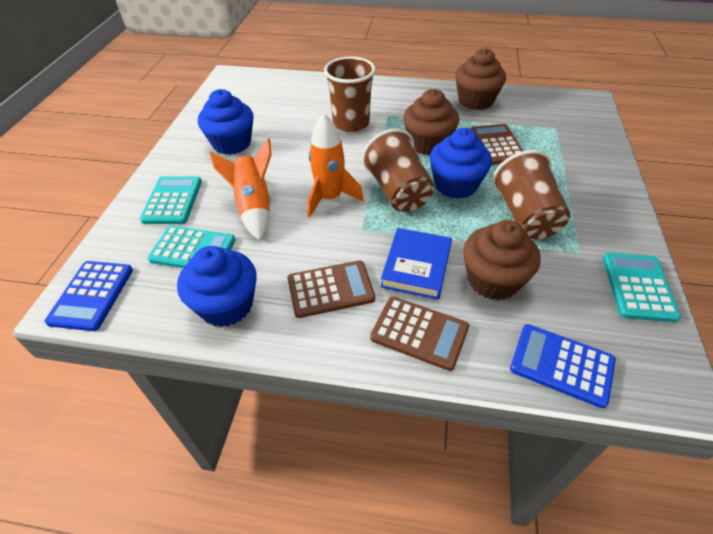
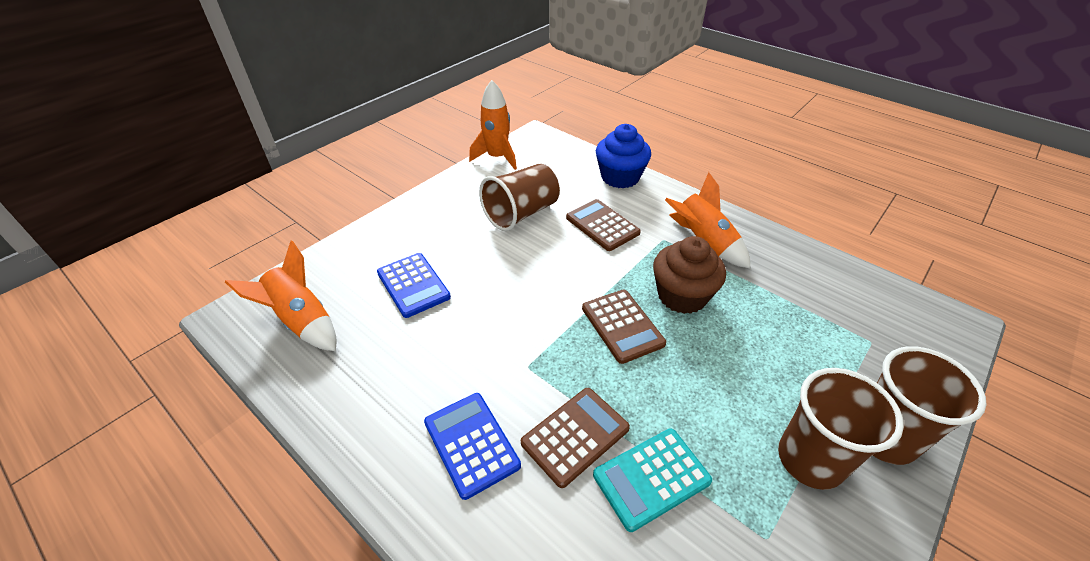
blue book: 1 -> 0
blue cupcake: 3 -> 1
brown cupcake: 3 -> 1
orange rocket: 2 -> 3
turquoise calculator: 3 -> 1

